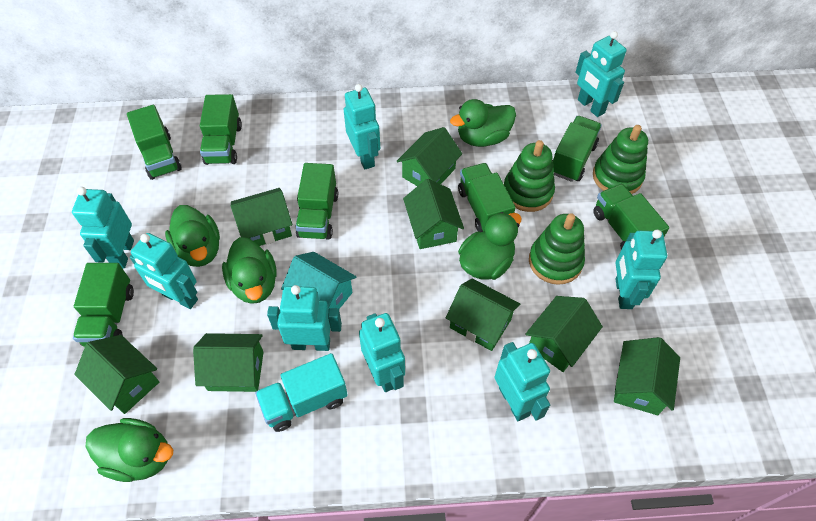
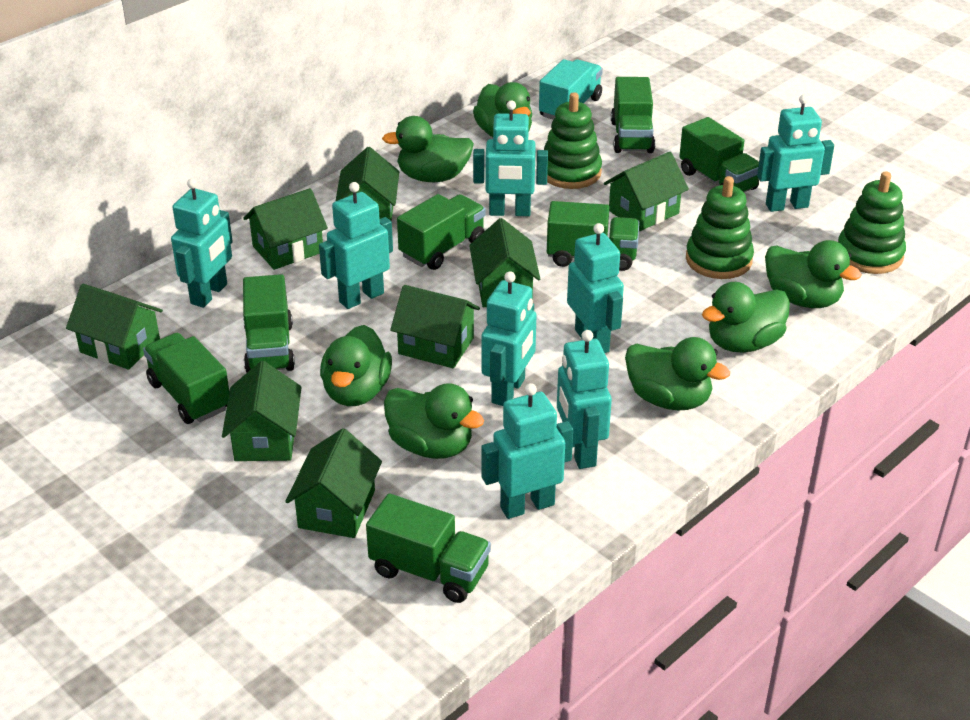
green duck: 5 -> 7
turquoise house: 1 -> 0

